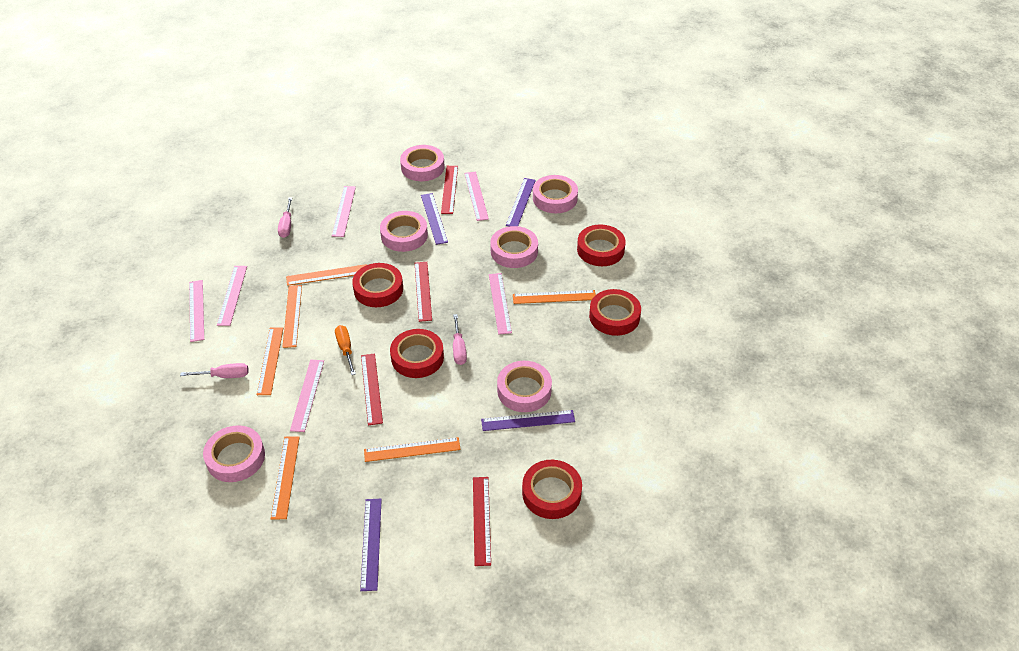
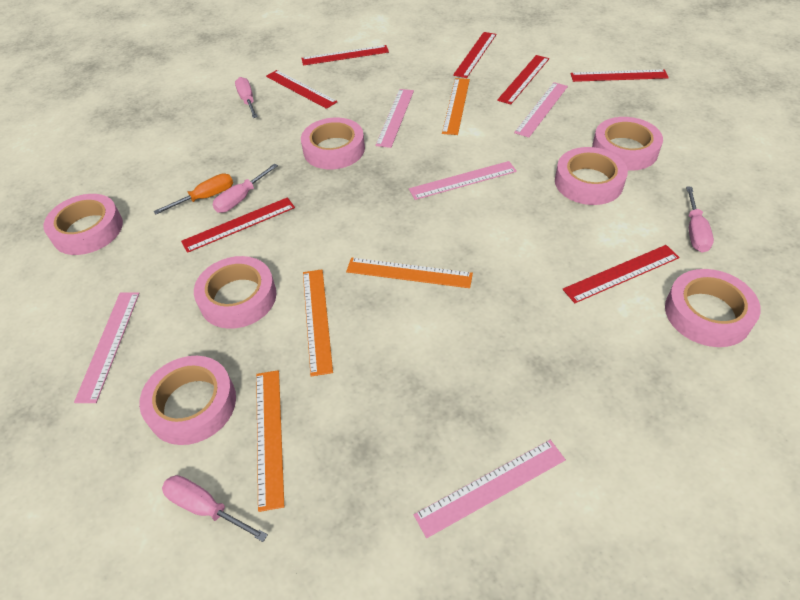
orange ruler: 6 -> 4
pink ruler: 6 -> 5
pink screwdriver: 3 -> 4
pink tape: 6 -> 7
purple ruler: 4 -> 0
red ruler: 4 -> 7
red tape: 5 -> 0

